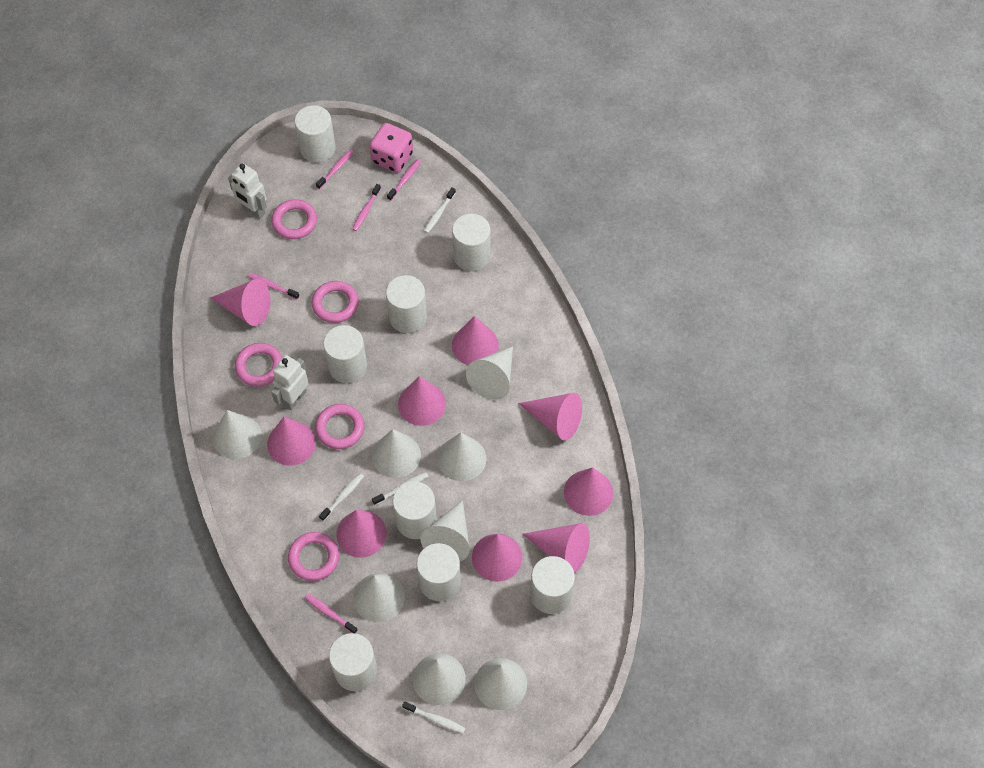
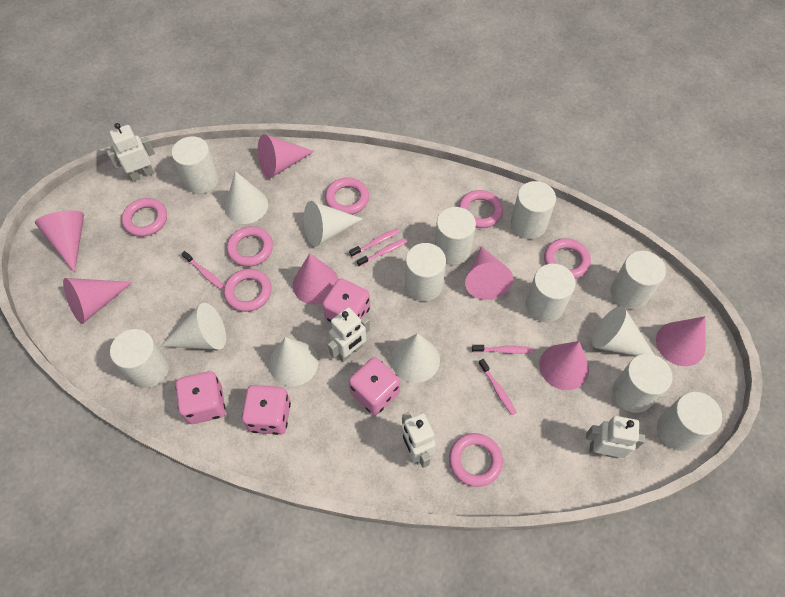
pink cone: 9 -> 7
pink dice: 1 -> 4
pink ring: 5 -> 7
white cone: 8 -> 6
white cylinder: 8 -> 9
white robot: 2 -> 4
white toothbrush: 4 -> 0

